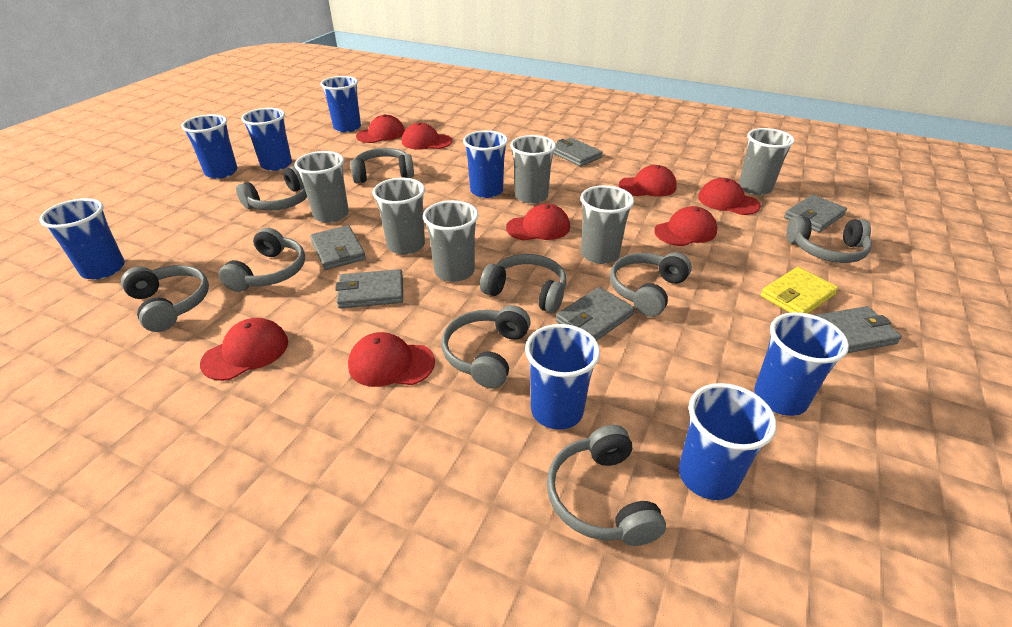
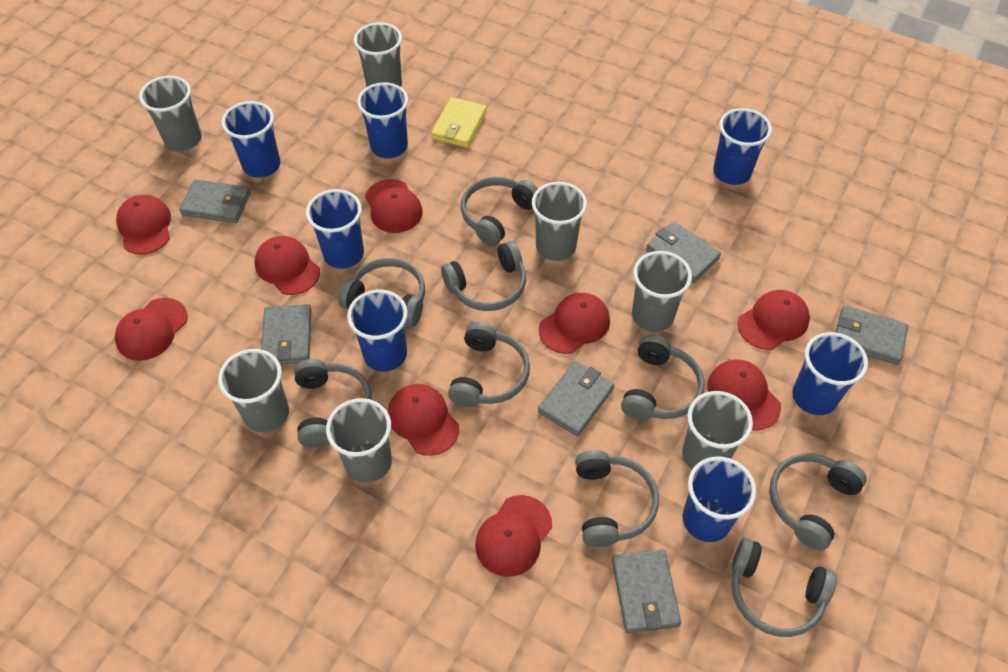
blue cup: 8 -> 7
grey cup: 6 -> 7
red cap: 8 -> 9

